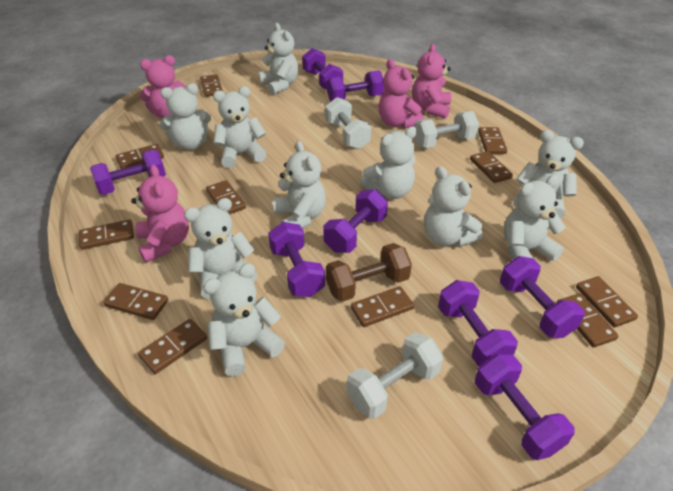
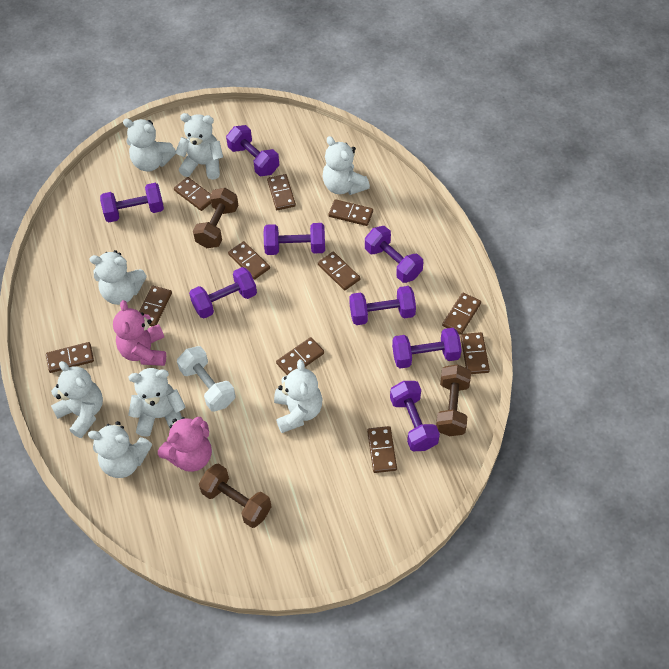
brown dumbbell: 1 -> 3
pink teddy bear: 4 -> 2
white dumbbell: 3 -> 1
white teddy bear: 10 -> 8

